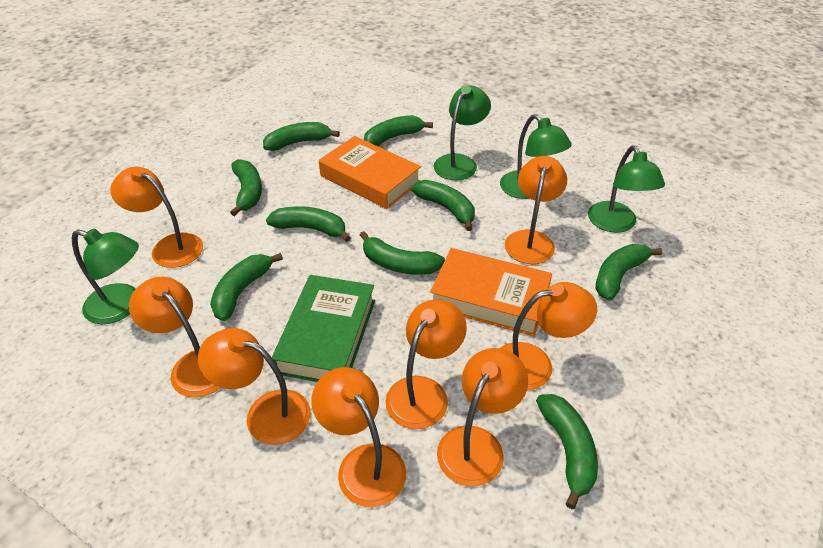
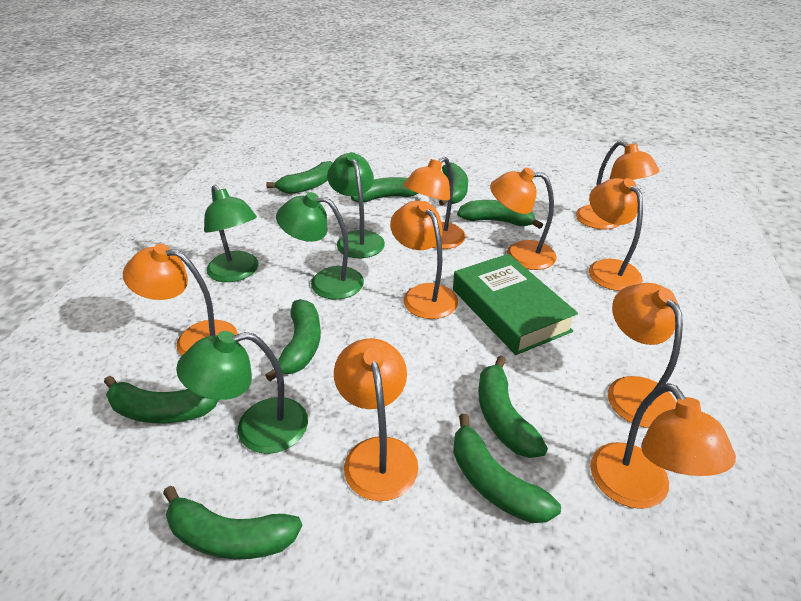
orange book: 2 -> 0
orange lamp: 8 -> 9

